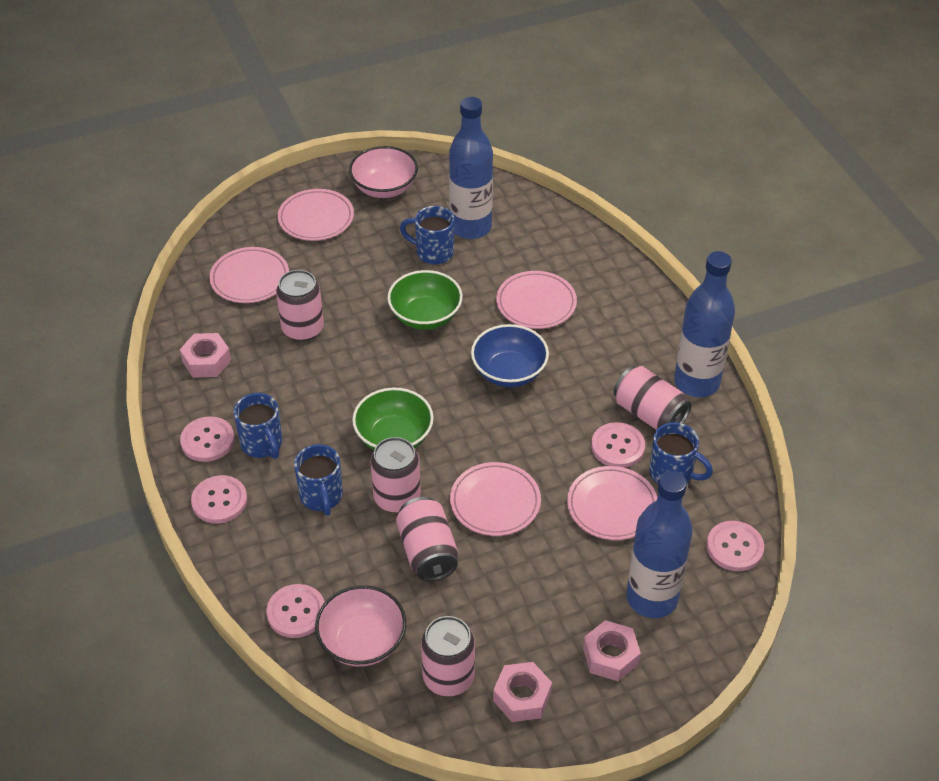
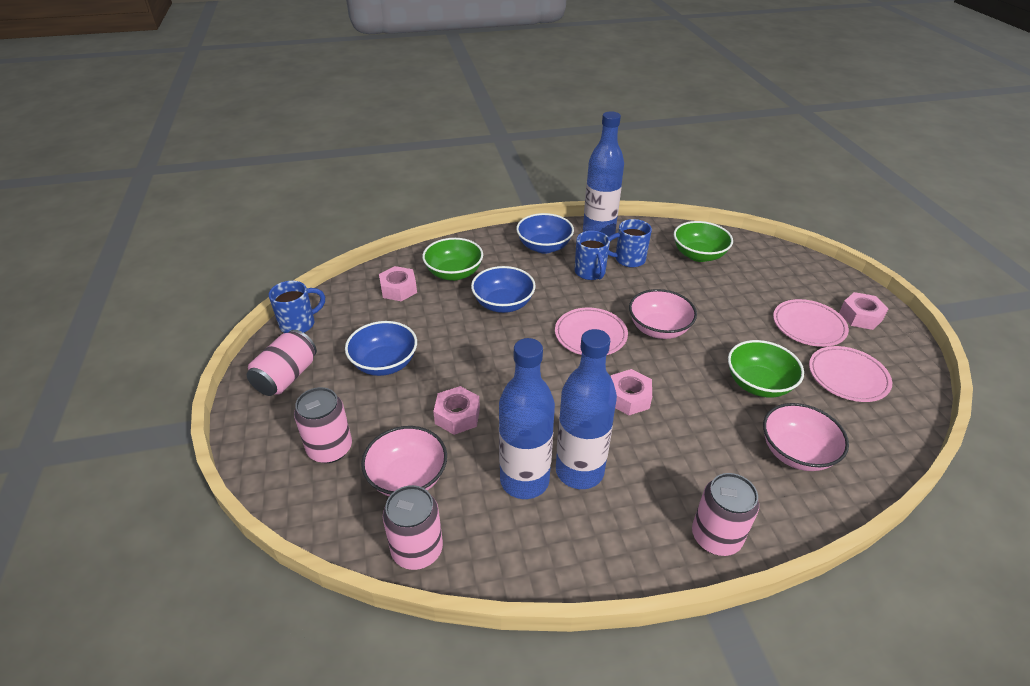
blue bowl: 1 -> 3
blue mug: 4 -> 3
green bowl: 2 -> 3
pink bowl: 2 -> 3
pink button: 5 -> 0
pink can: 5 -> 4
pink nut: 3 -> 4
pink plate: 5 -> 3

